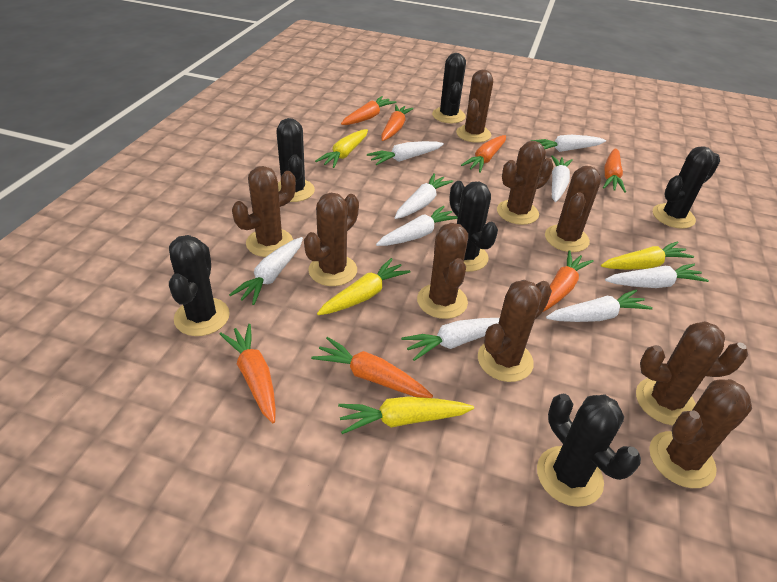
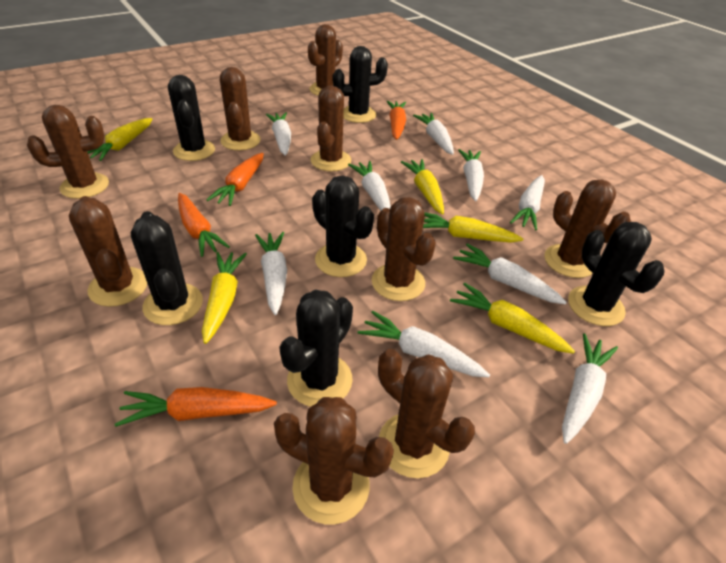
orange carrot: 7 -> 4
yellow carrot: 4 -> 5

